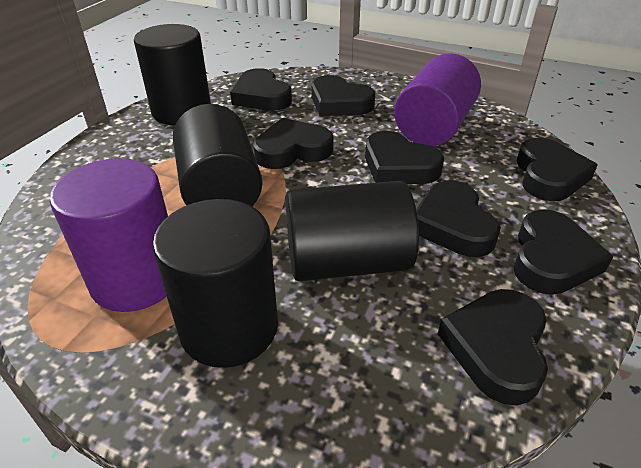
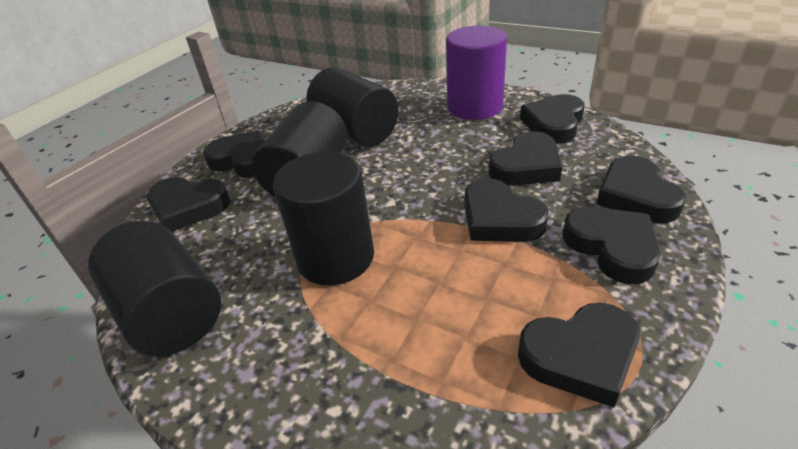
purple cylinder: 2 -> 1

